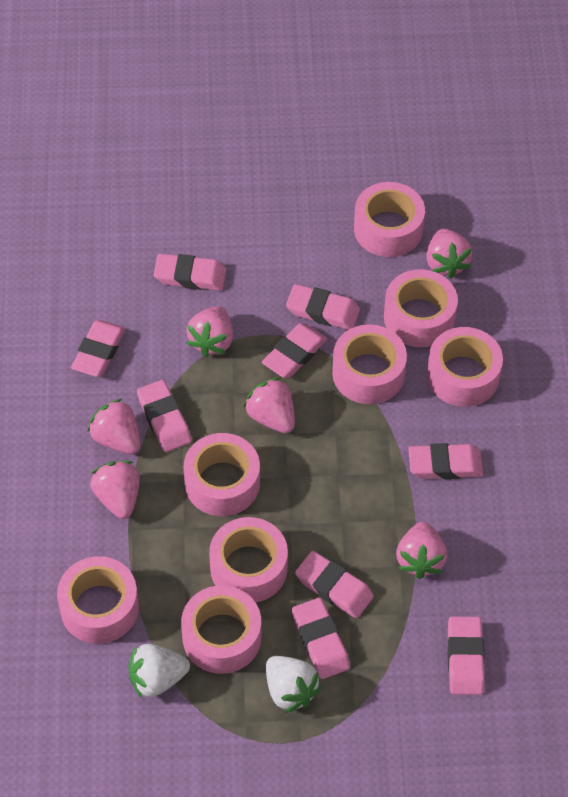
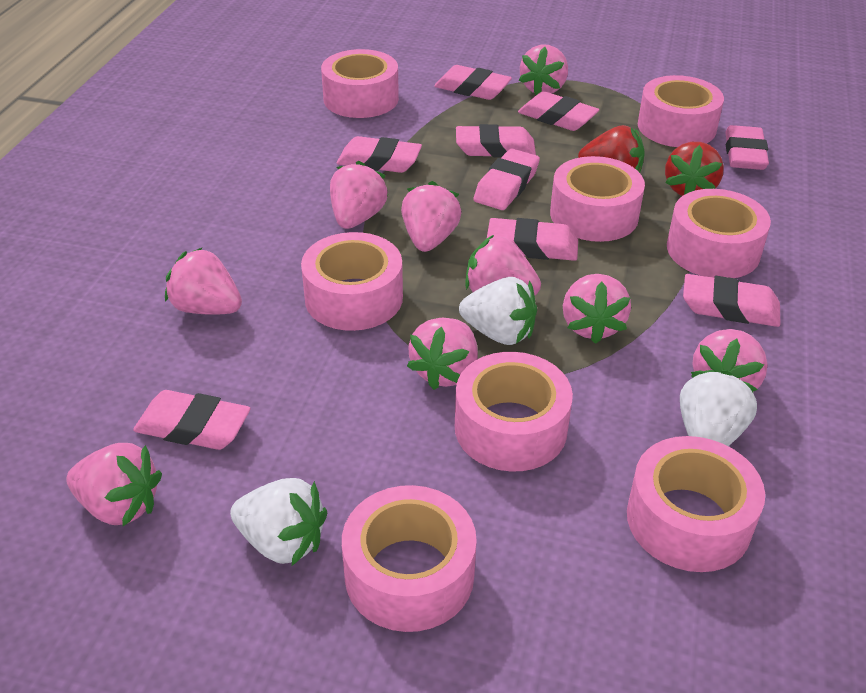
pink strawberry: 6 -> 9
red strawberry: 0 -> 2
white strawberry: 2 -> 3

